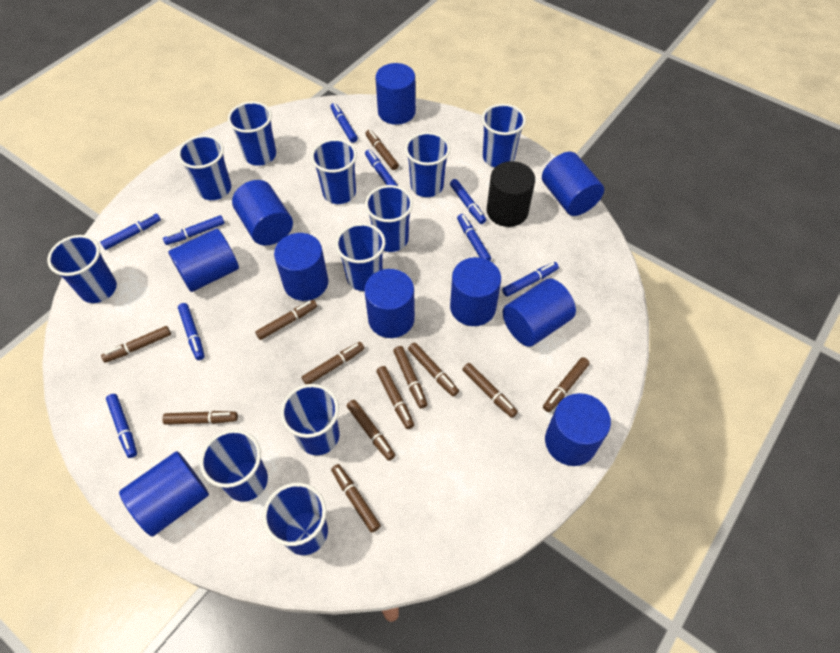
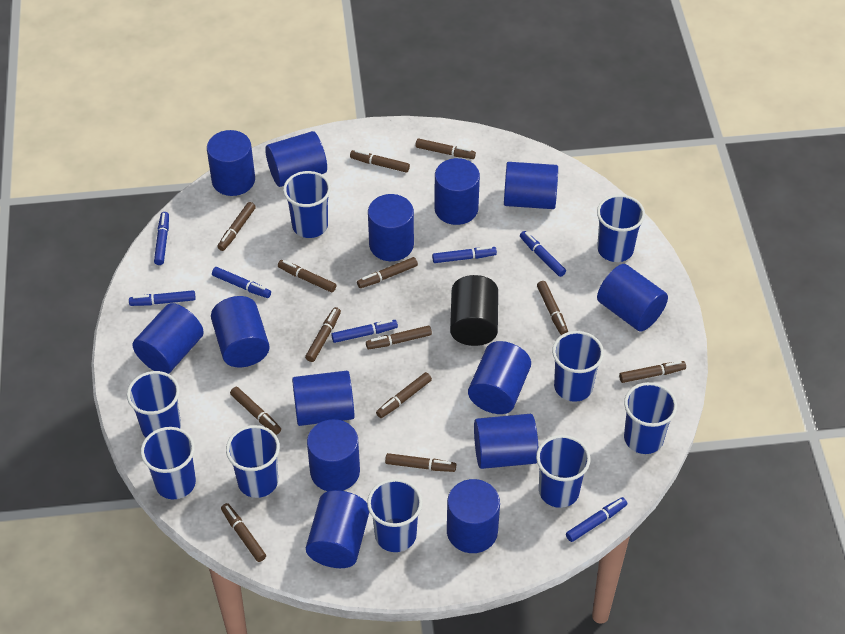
blue cup: 11 -> 9
blue cylinder: 10 -> 14
blue marker: 9 -> 7
brown marker: 12 -> 13

